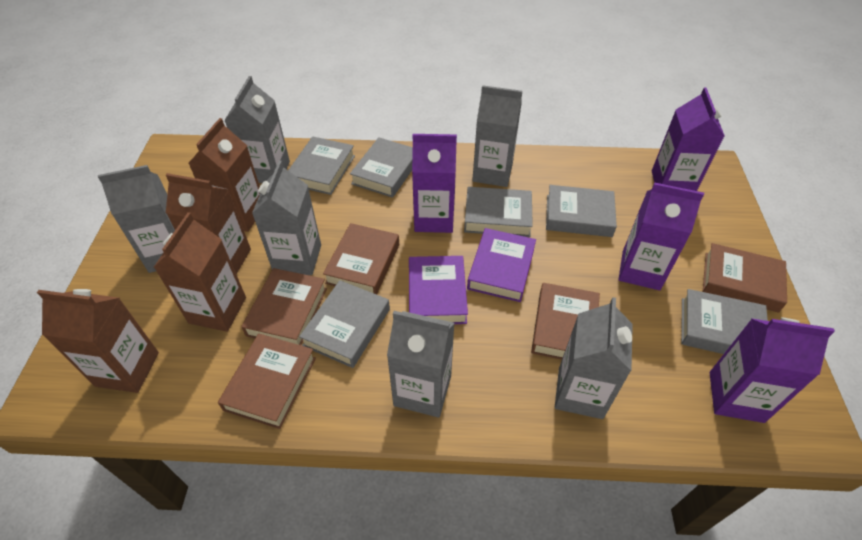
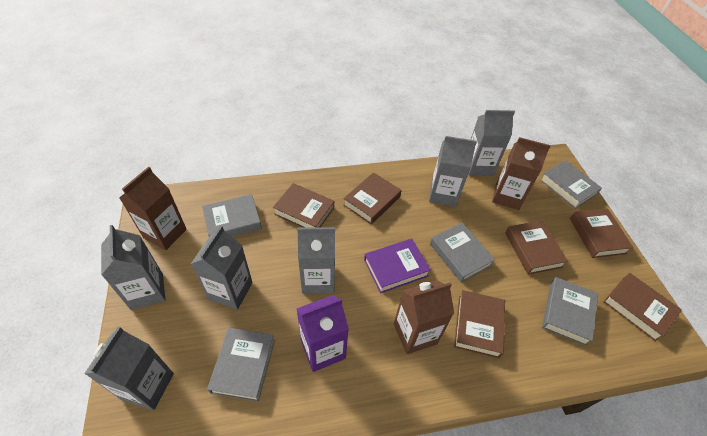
brown book: 5 -> 6
brown carton: 4 -> 3
grey book: 6 -> 5
purple book: 2 -> 1
purple carton: 4 -> 1

